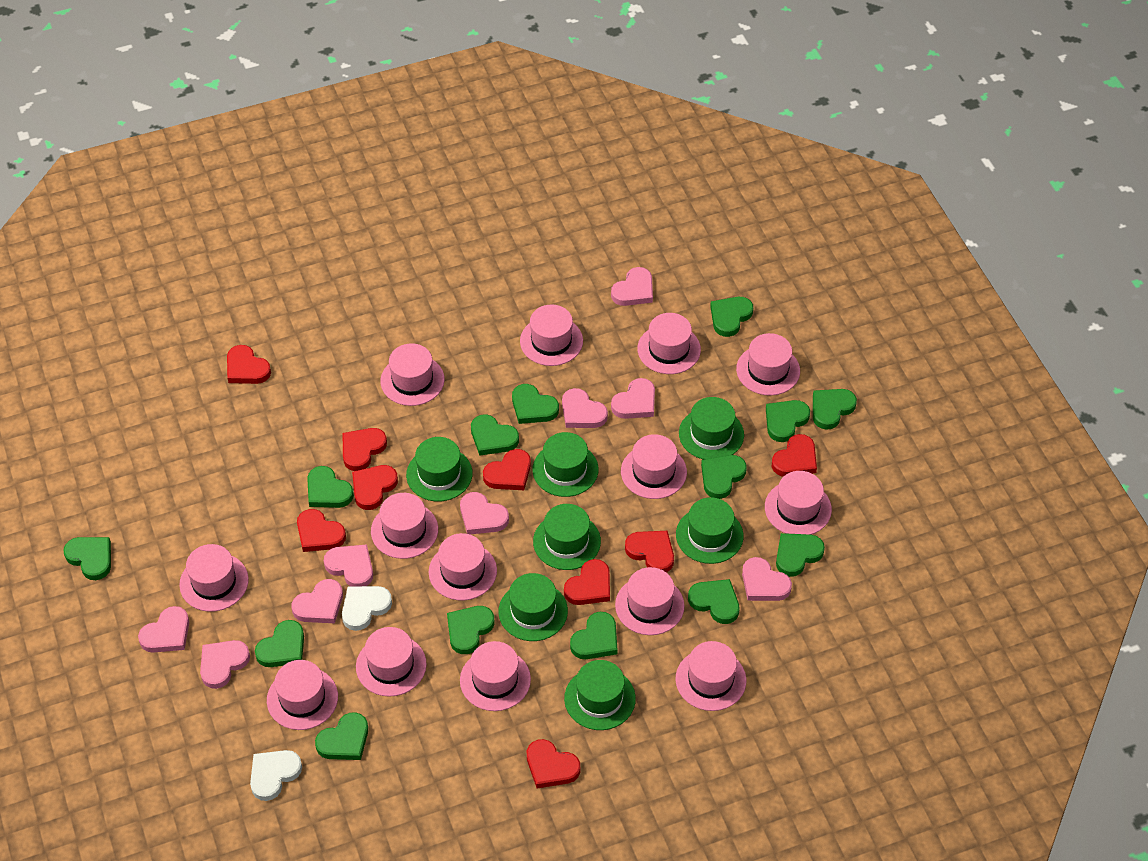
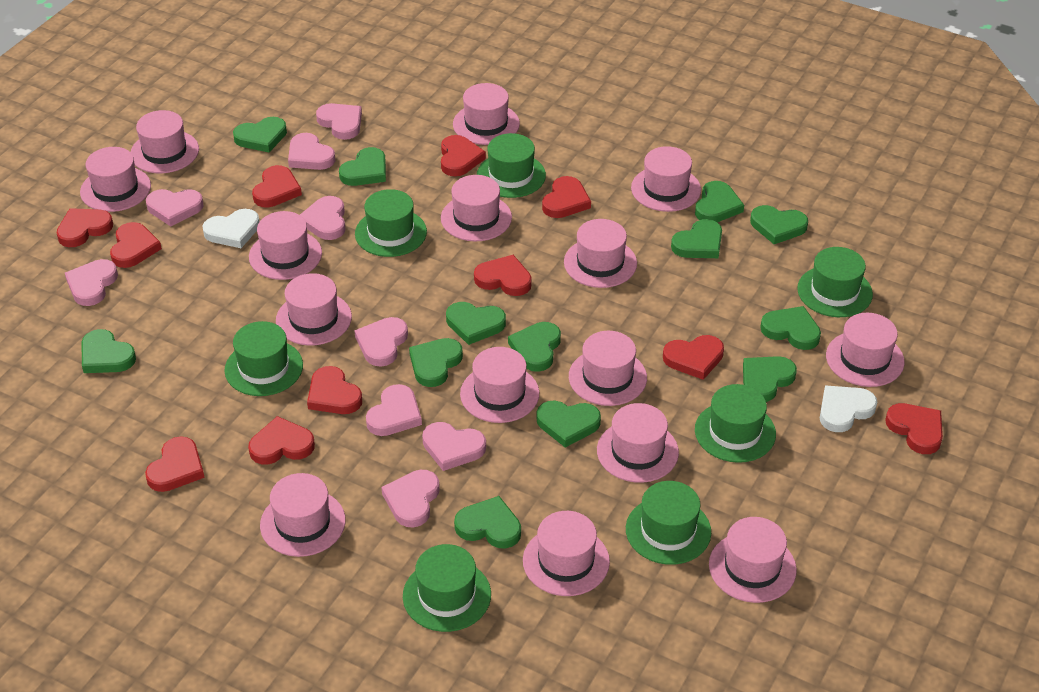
green heart: 14 -> 13
pink hat: 14 -> 15
red heart: 9 -> 11

